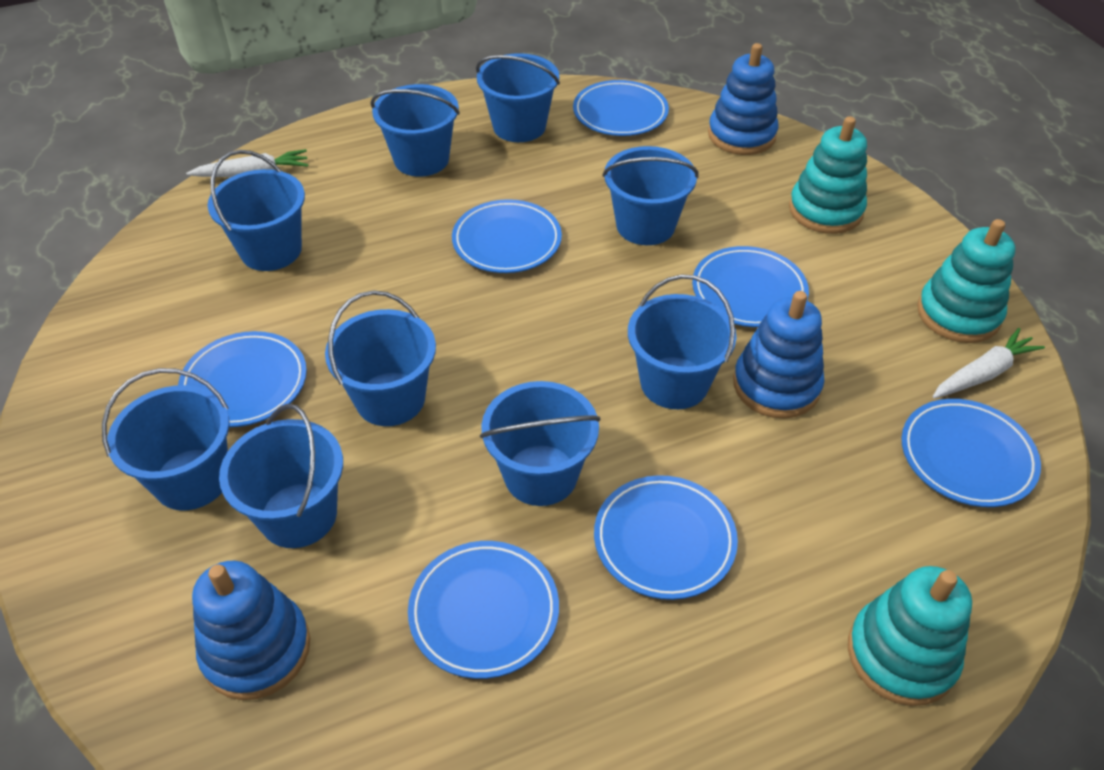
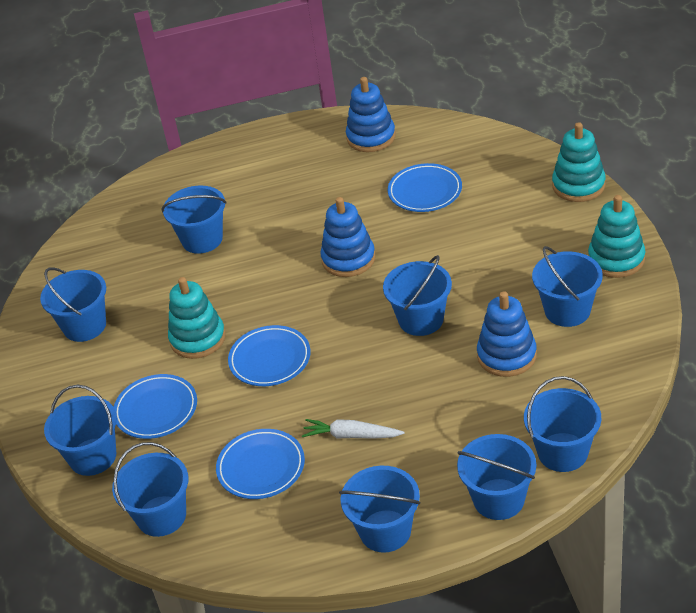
blue plate: 7 -> 4
white carrot: 2 -> 1

